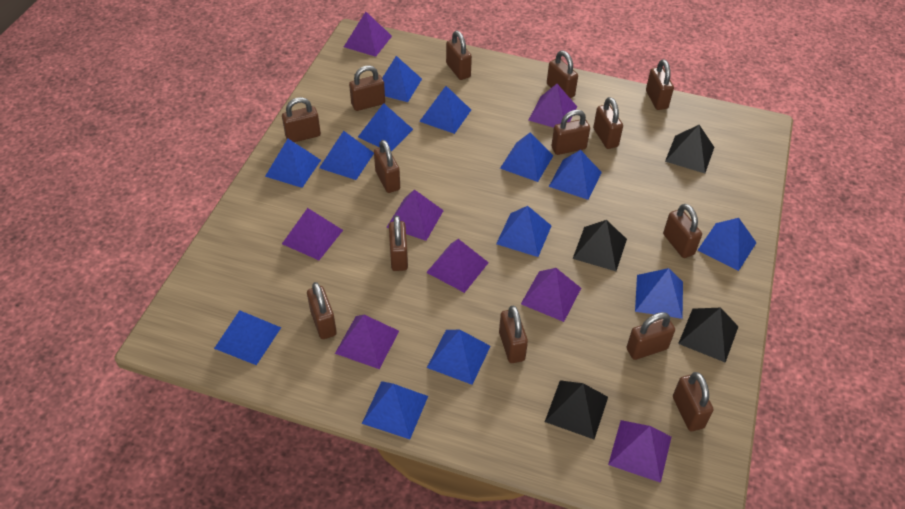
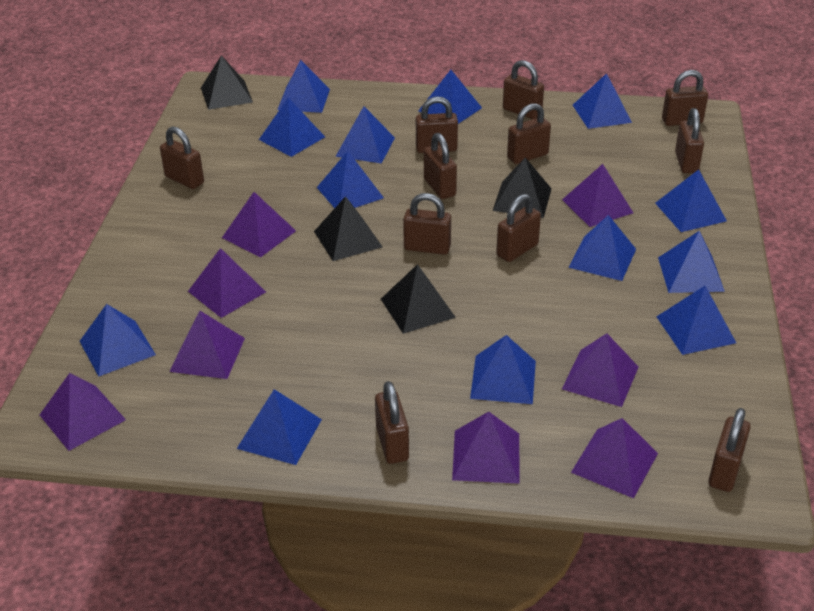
brown padlock: 14 -> 11

